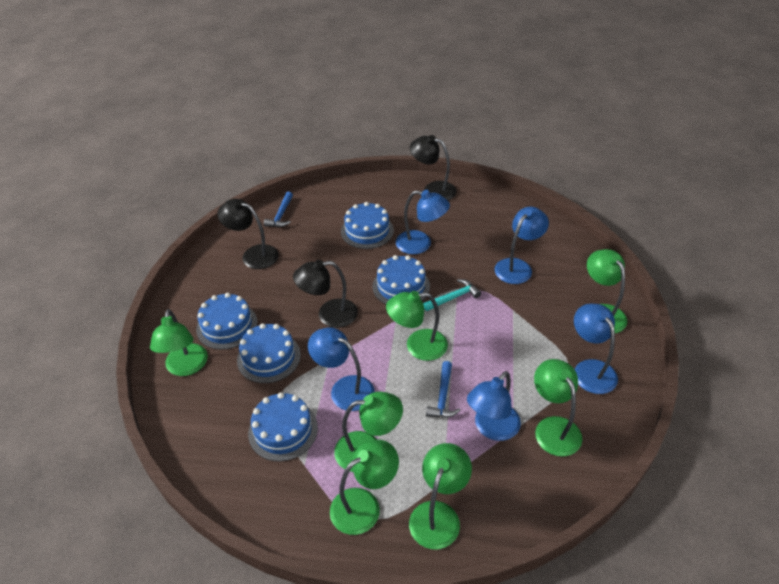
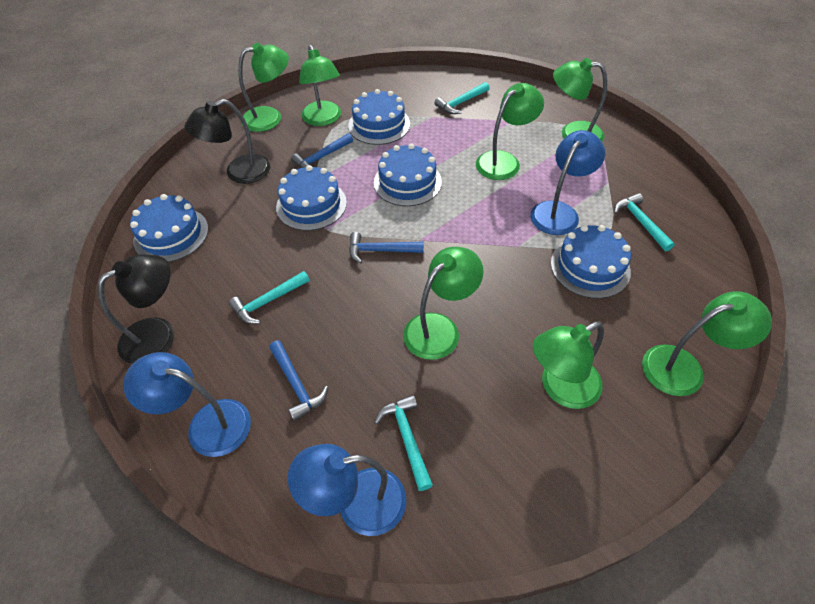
black lamp: 3 -> 2
blue hammer: 2 -> 3
blue lamp: 5 -> 3
turquoise hammer: 1 -> 4

